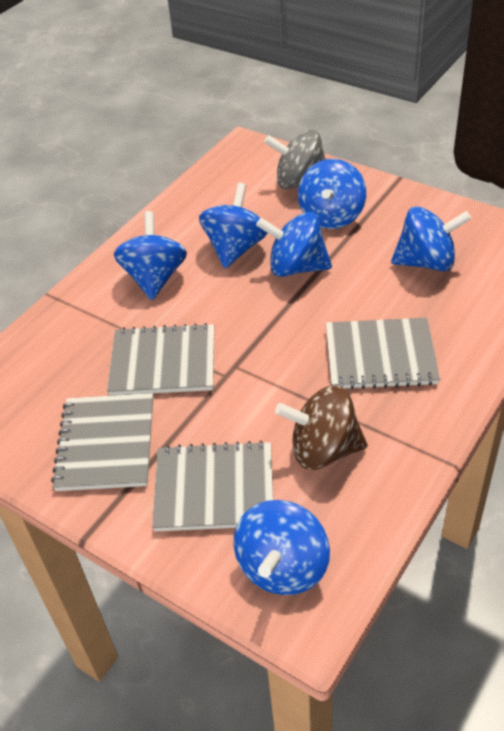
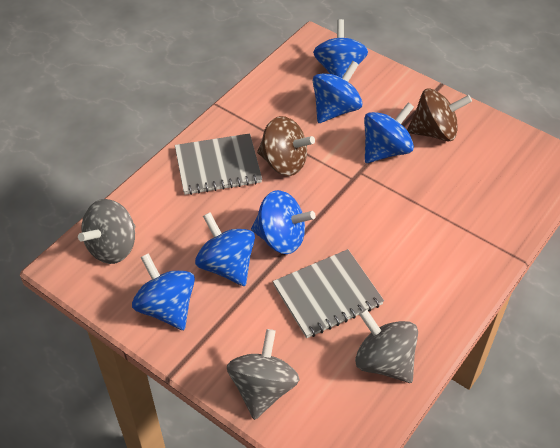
brown spinning top: 1 -> 2
grey notebook: 4 -> 2
grey spinning top: 1 -> 3

